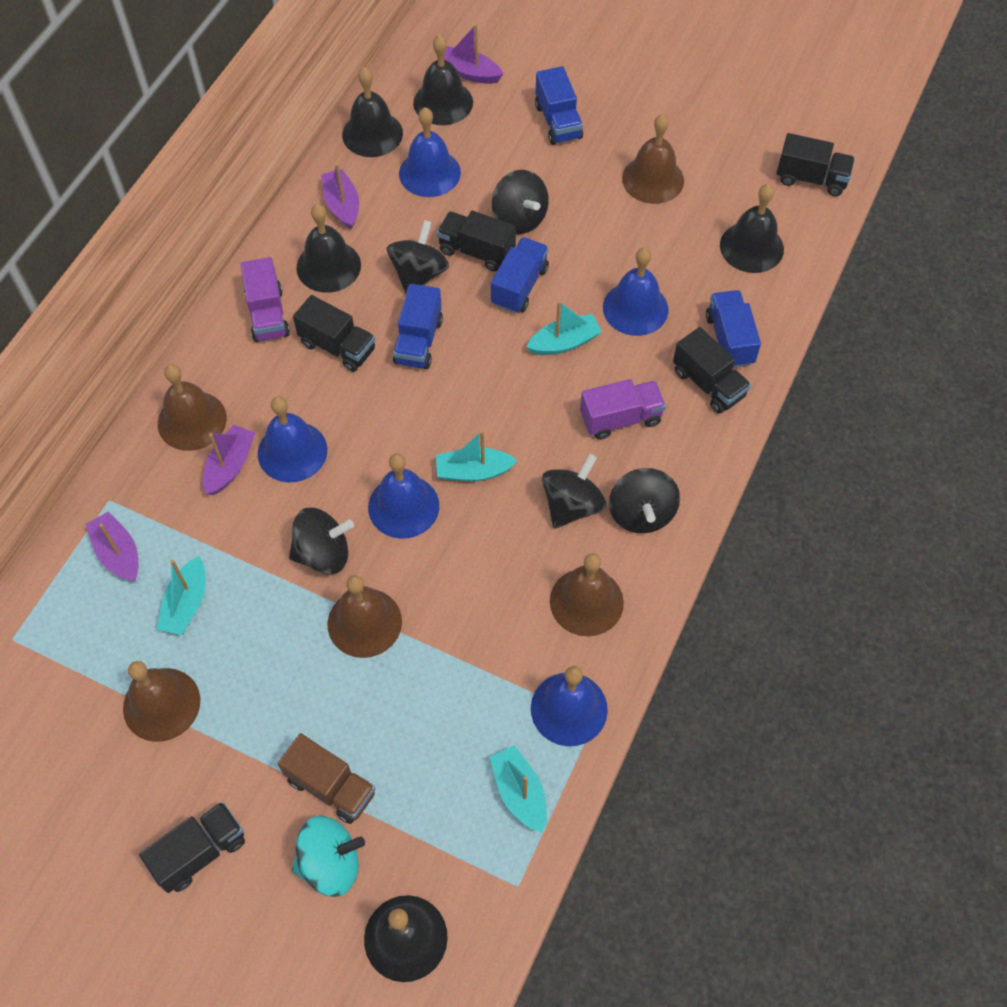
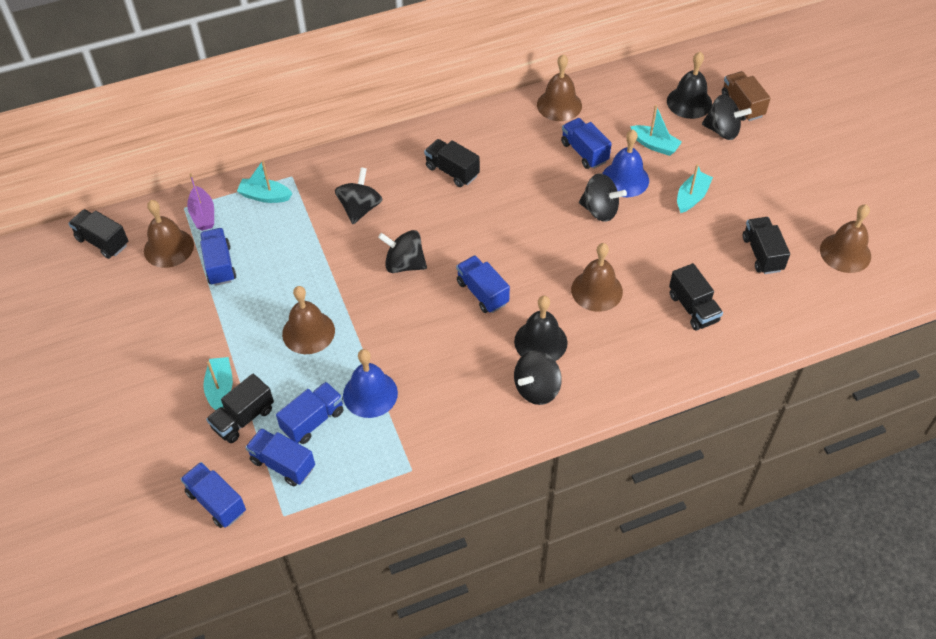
black bell: 5 -> 2
blue bell: 5 -> 2
blue truck: 4 -> 6
purple boat: 4 -> 1
purple truck: 2 -> 0
turquoise spinning top: 1 -> 0

